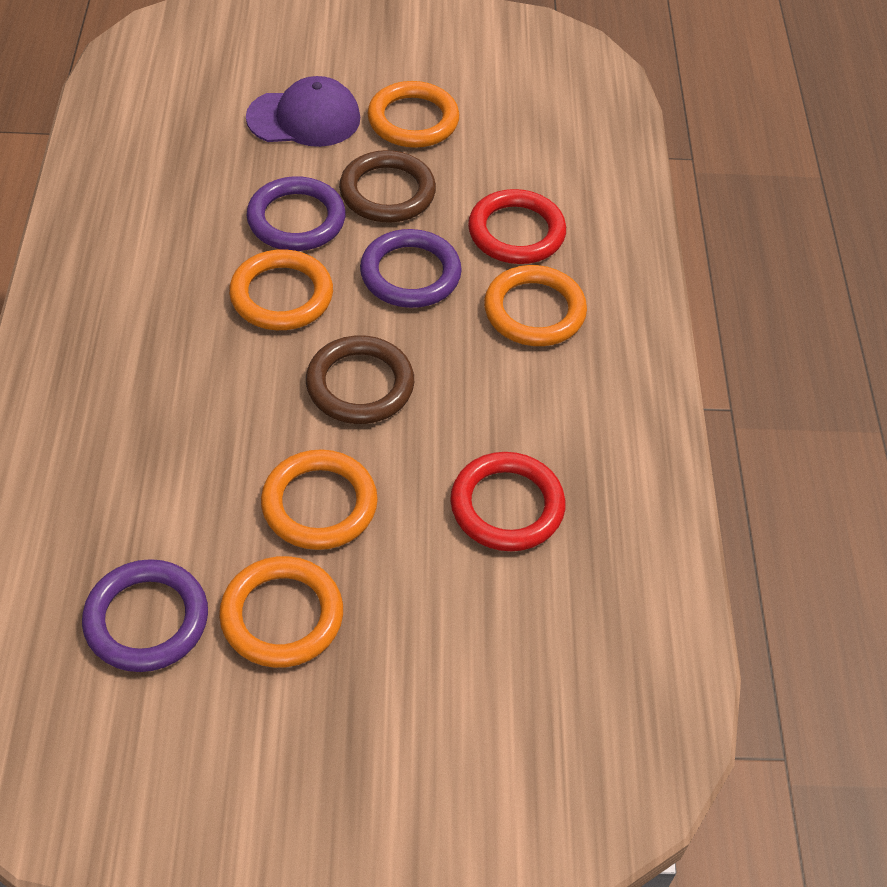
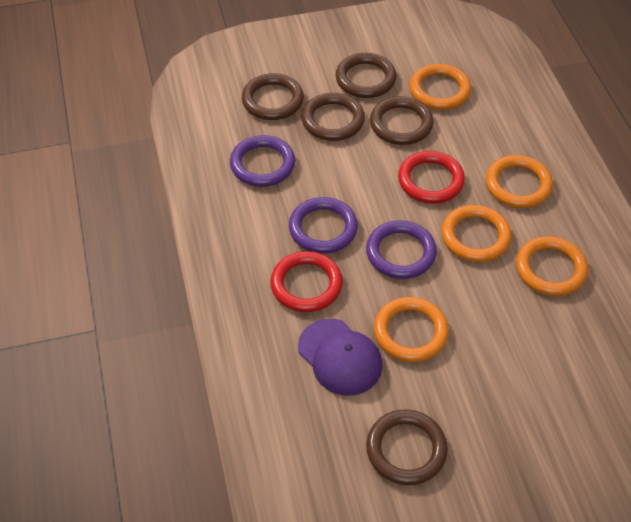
brown ring: 2 -> 5

